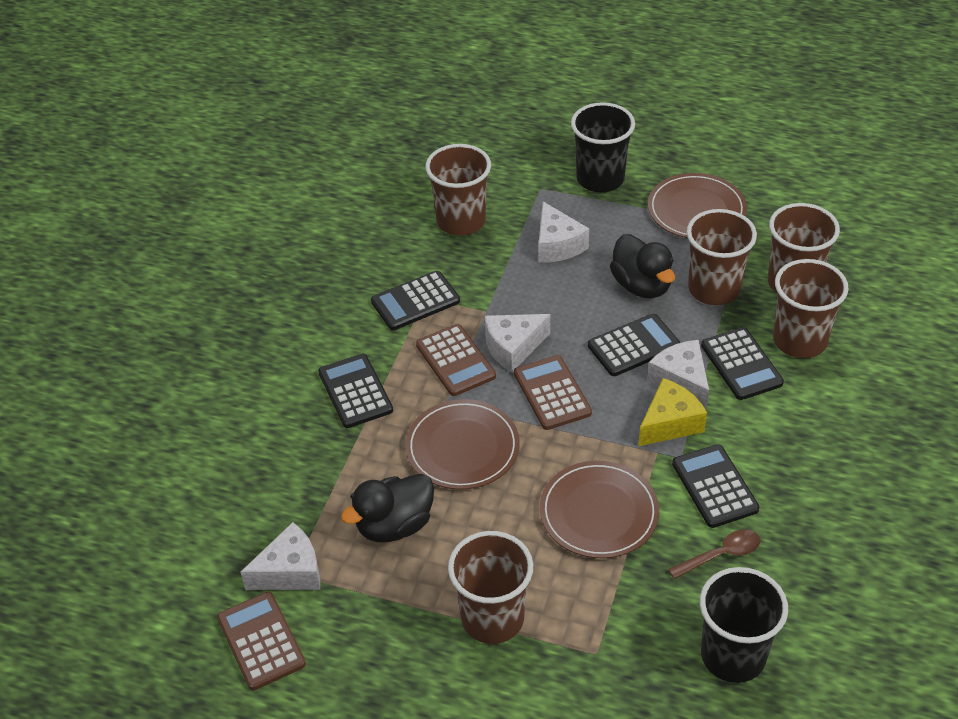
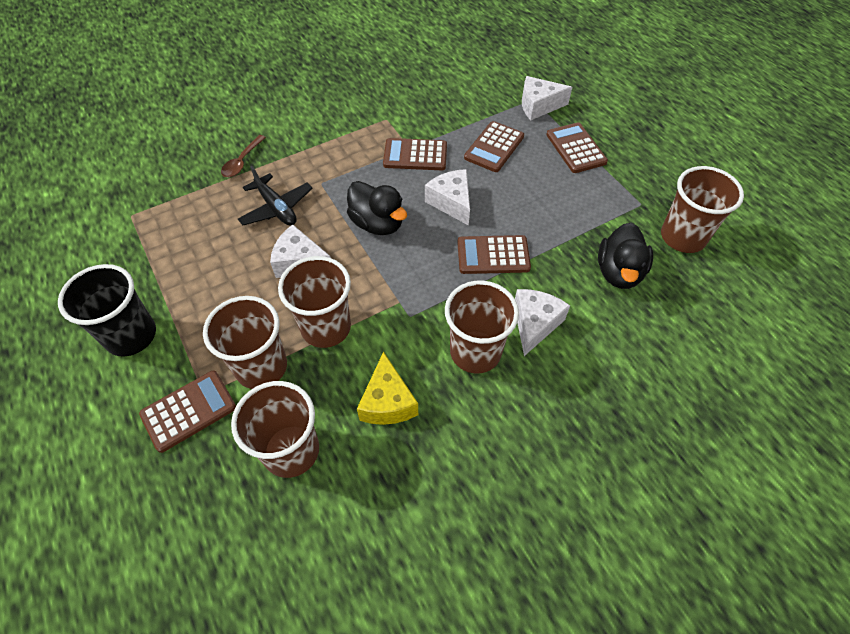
black calculator: 5 -> 0
black cup: 2 -> 1
black plane: 0 -> 1
brown calculator: 3 -> 5
brown plate: 3 -> 0

